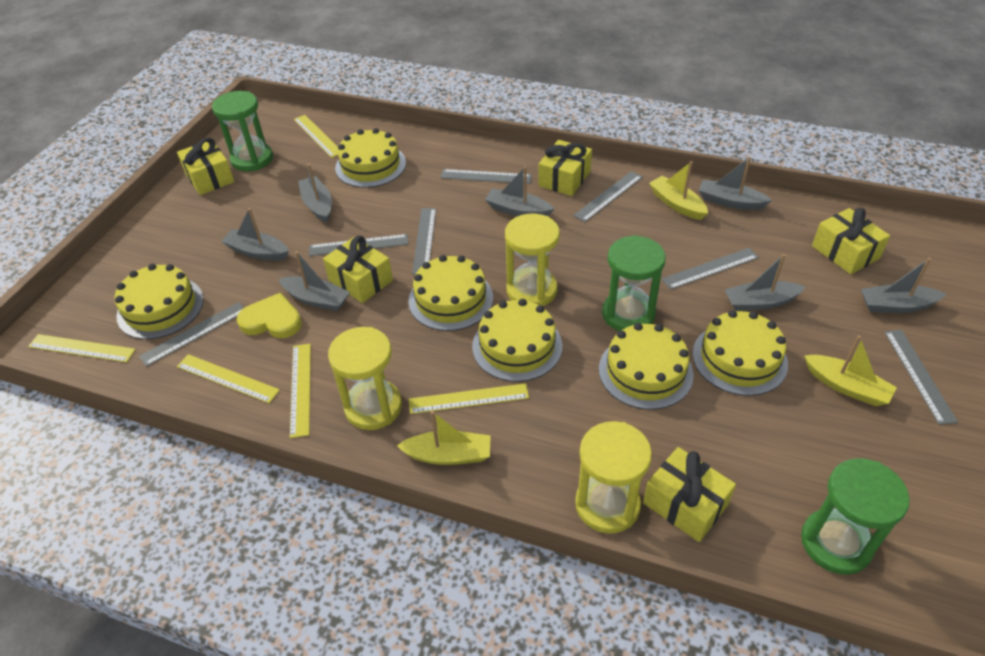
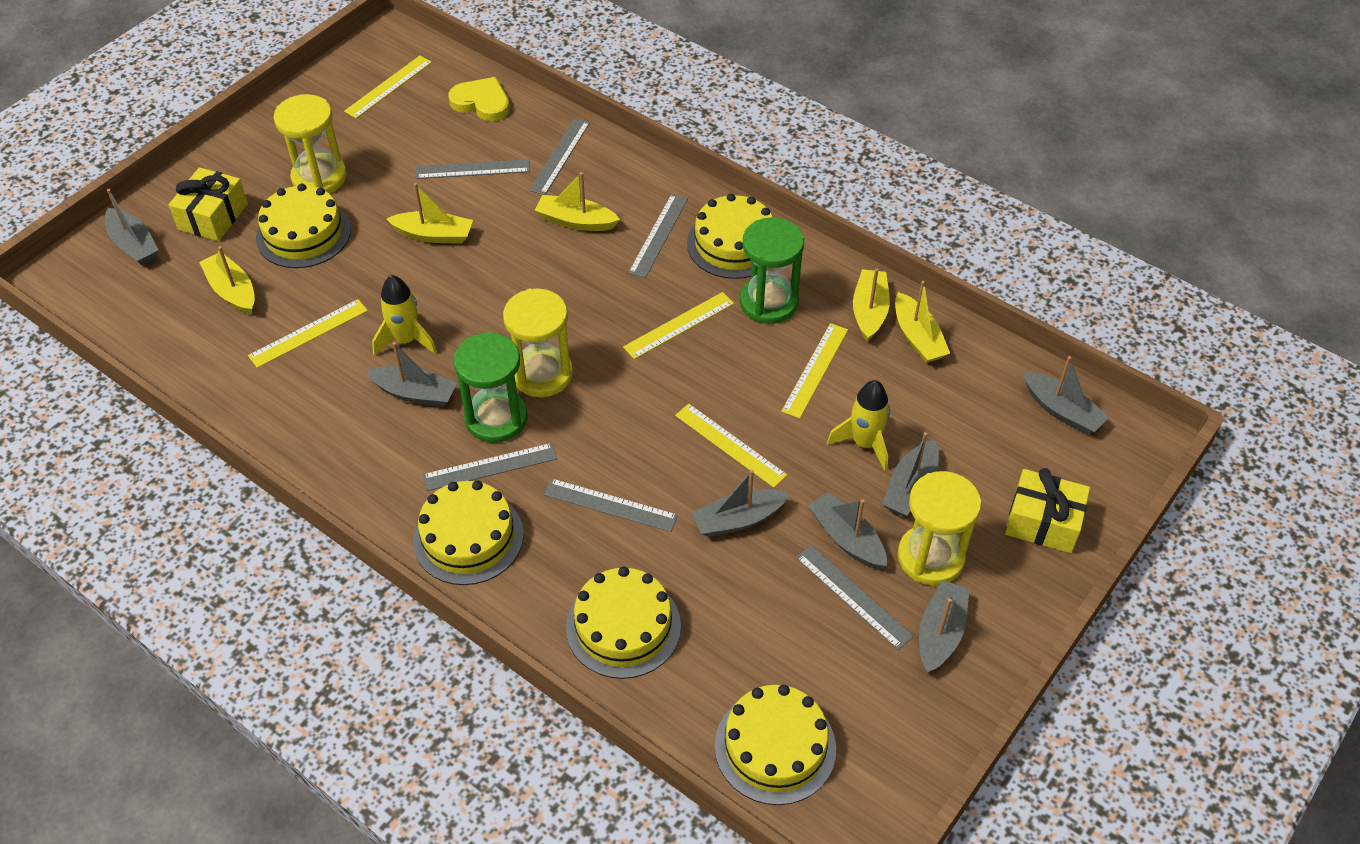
green hourglass: 3 -> 2
grey ruler: 7 -> 6
yellow boat: 3 -> 5
yellow cake: 6 -> 5
yellow gift: 5 -> 2
yellow rocket: 0 -> 2

